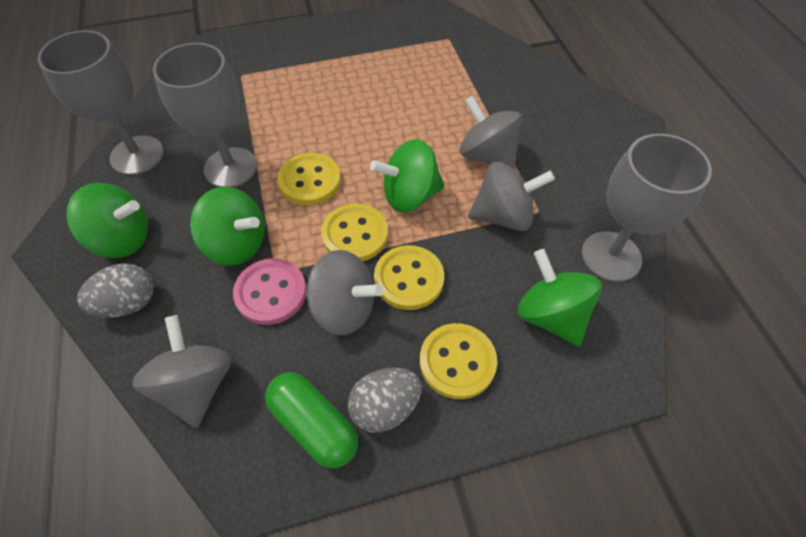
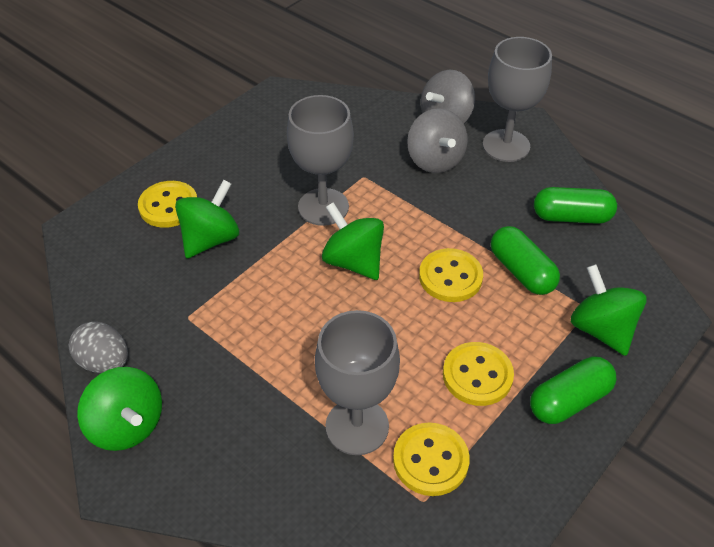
green capsule: 1 -> 3
grey egg: 2 -> 1
grey spinning top: 4 -> 2
pink button: 1 -> 0

